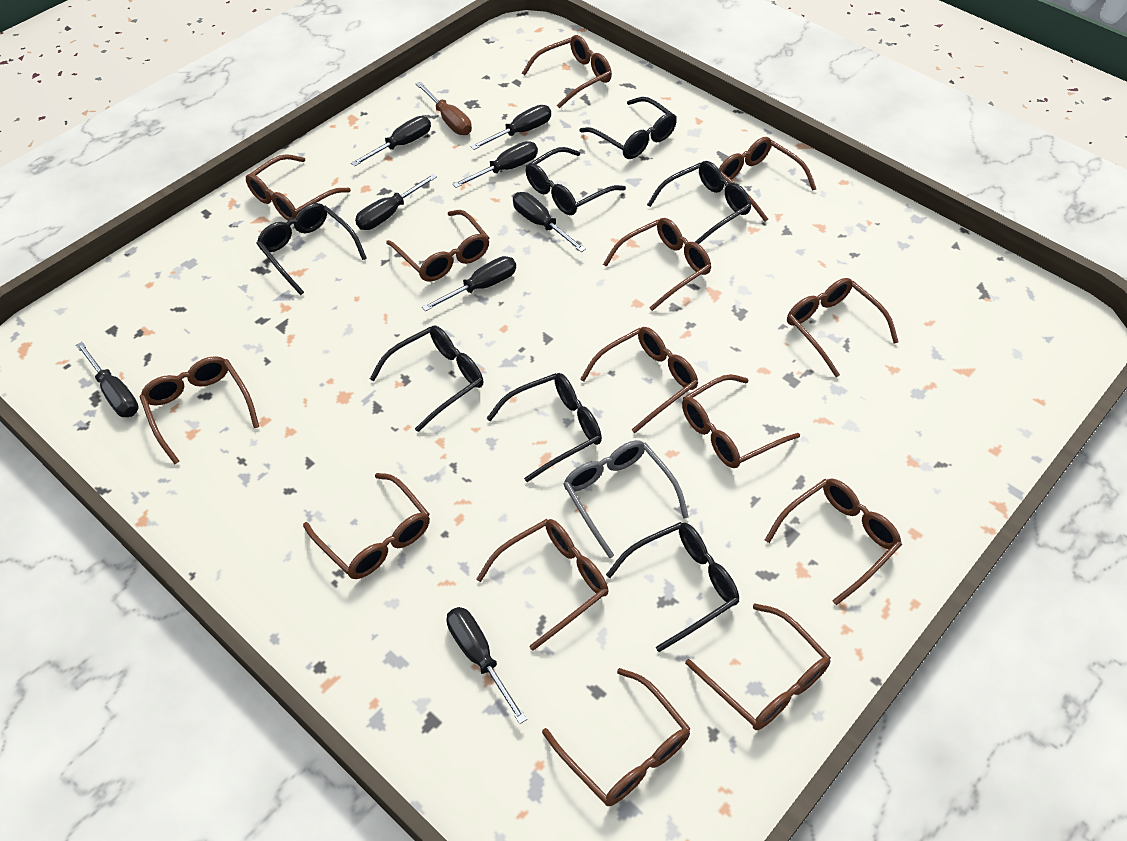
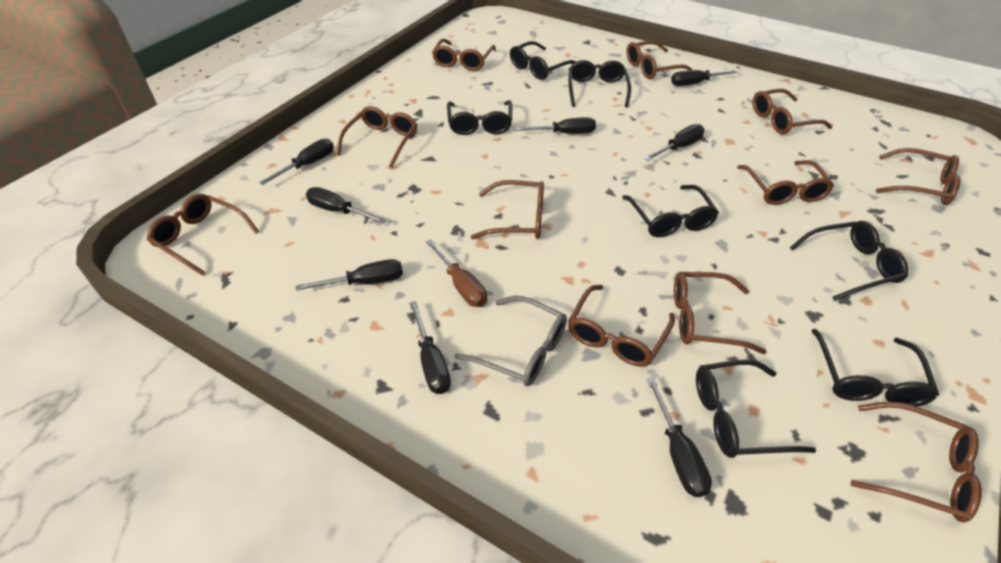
brown glasses: 14 -> 11

